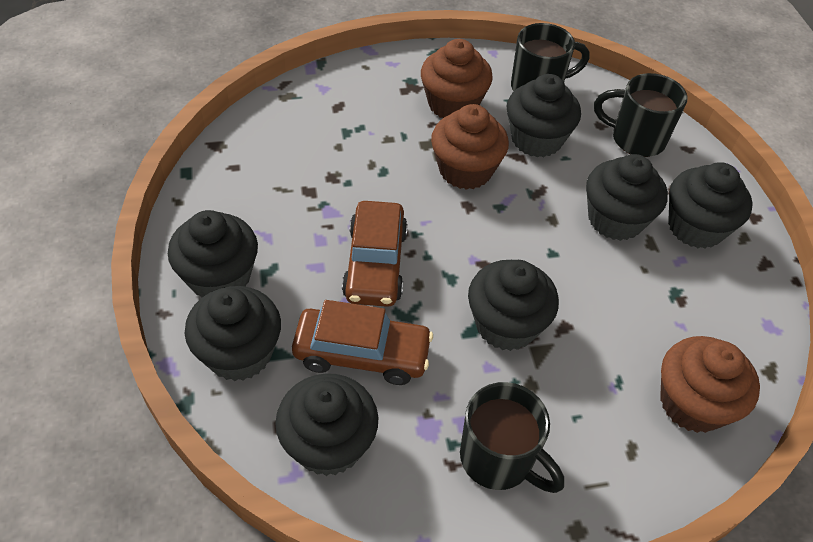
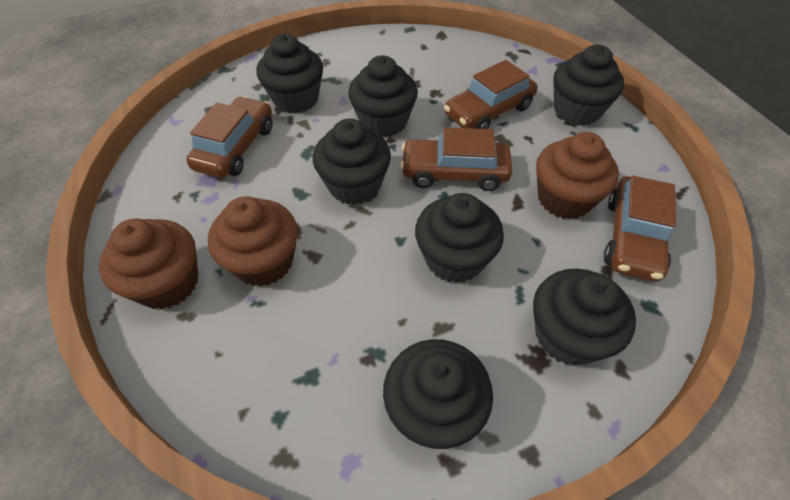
black mug: 3 -> 0
brown car: 2 -> 4

